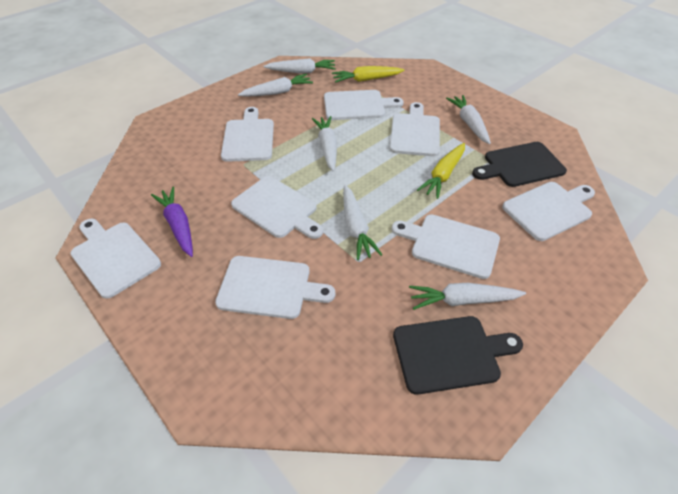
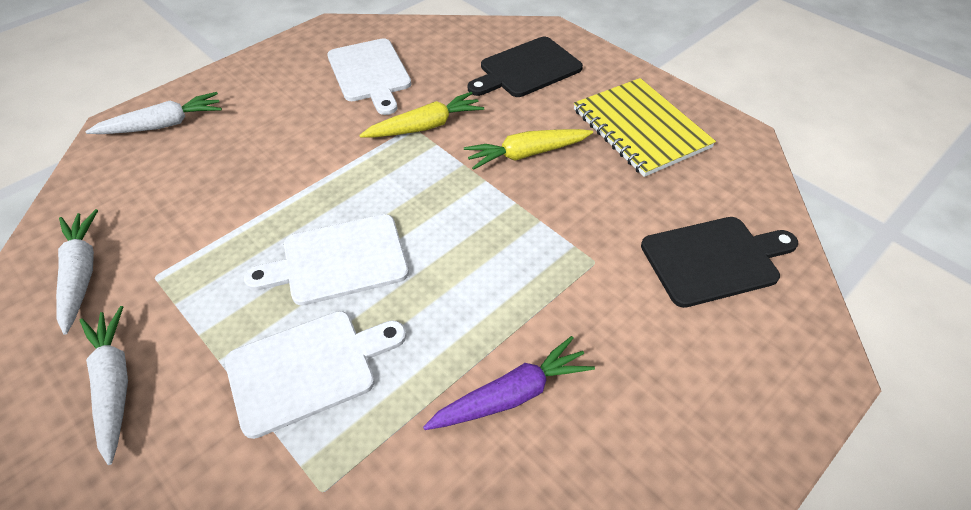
white carrot: 6 -> 3
white cutting board: 8 -> 3
yellow notebook: 0 -> 1

